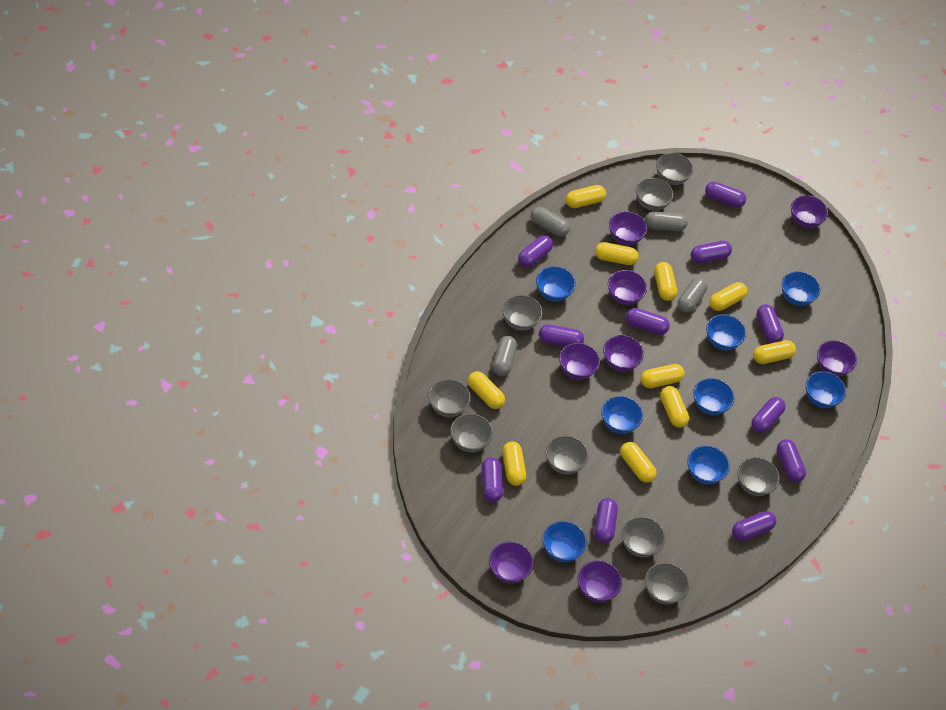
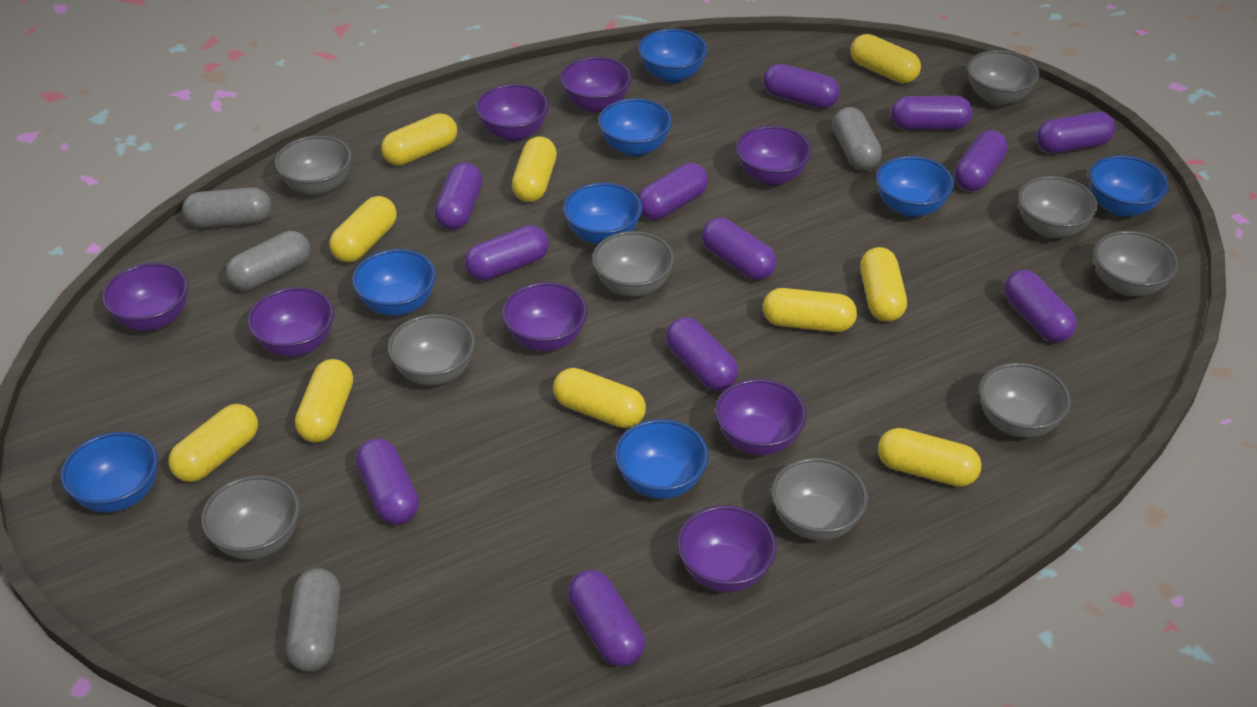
purple capsule: 11 -> 12

